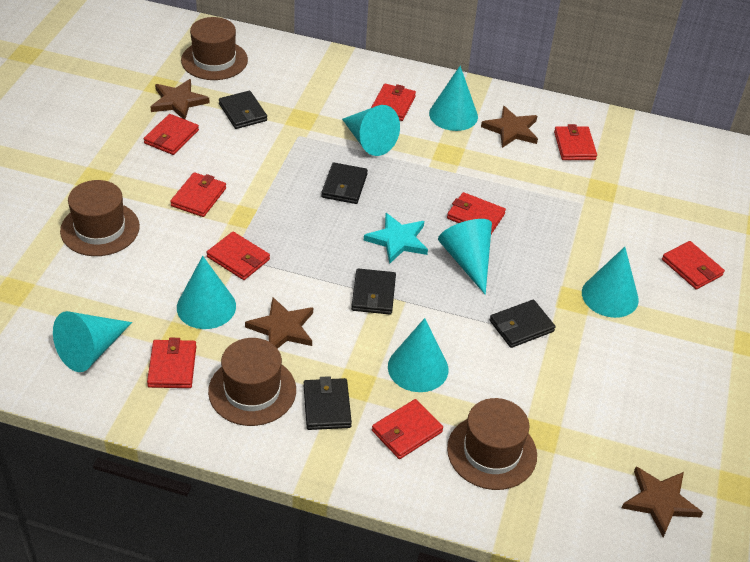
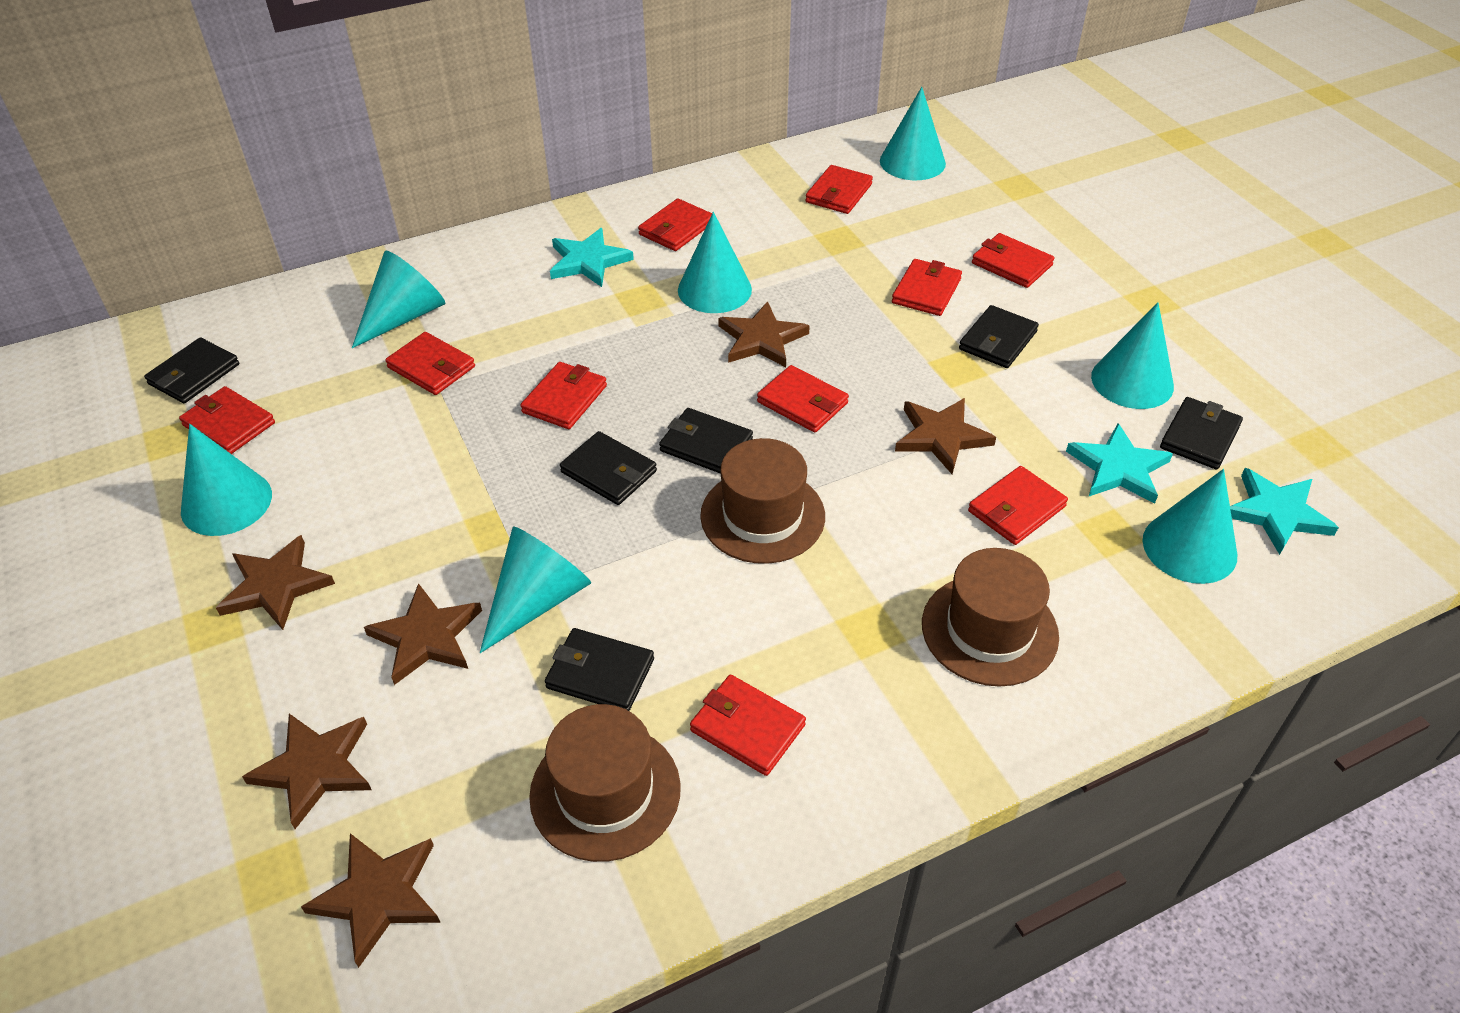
black wallet: 5 -> 6
brown hat: 4 -> 3
brown star: 4 -> 6
red wallet: 9 -> 10
turquoise star: 1 -> 3

